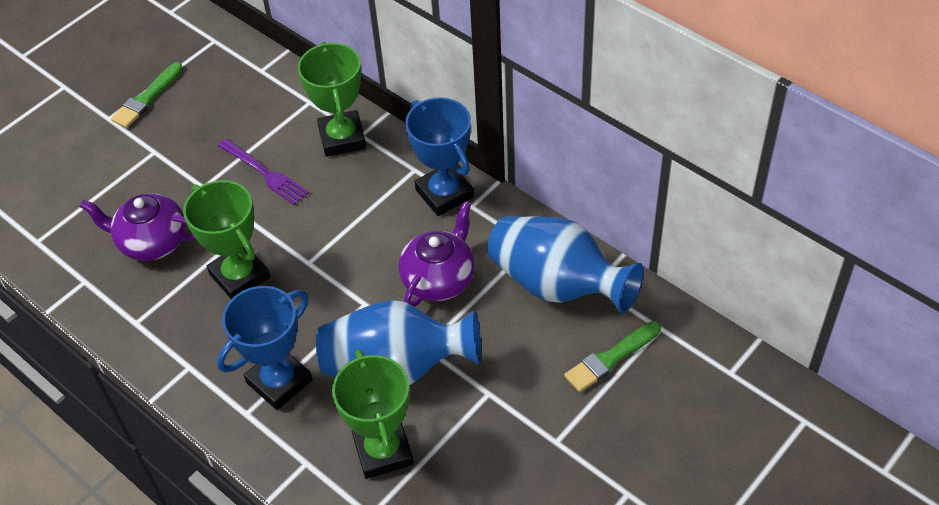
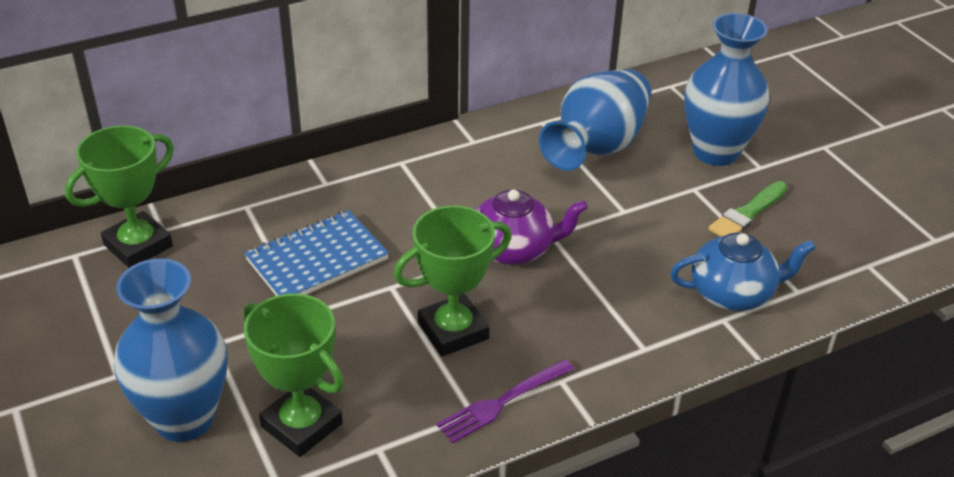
blue notebook: 0 -> 1
blue teapot: 0 -> 1
blue trophy: 2 -> 0
blue vase: 2 -> 3
green brush: 2 -> 1
purple teapot: 2 -> 1

